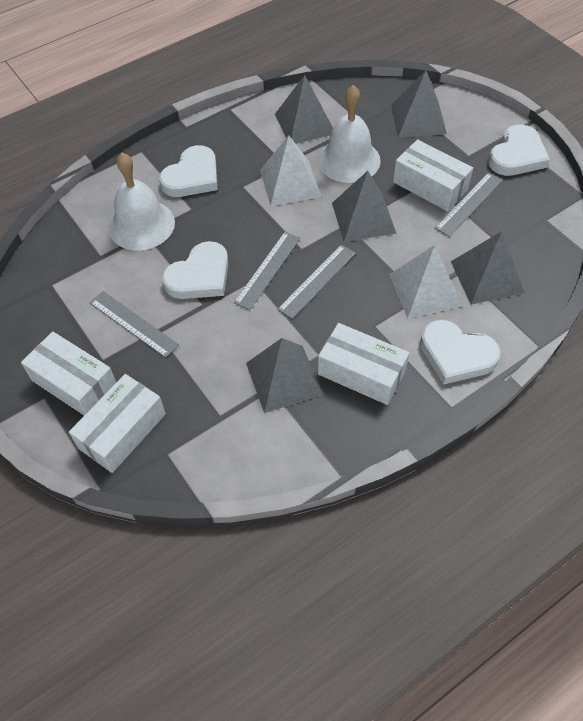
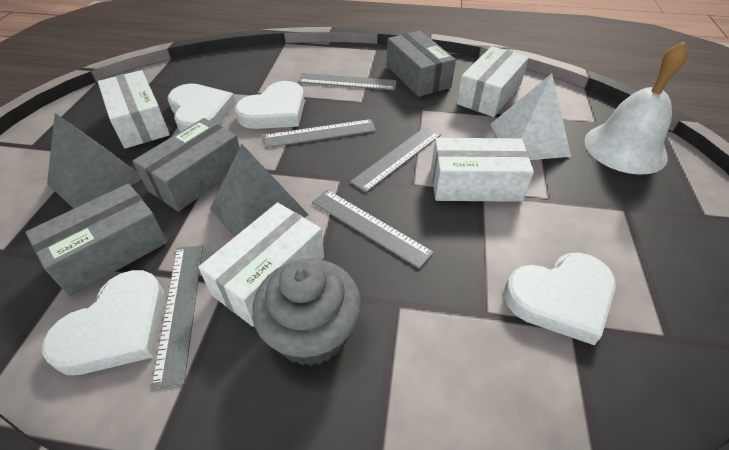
grey box: 0 -> 3
grey cupcake: 0 -> 1
grey pyramid: 5 -> 2
grey ruler: 4 -> 5
white bell: 2 -> 1
white pyramid: 2 -> 1

